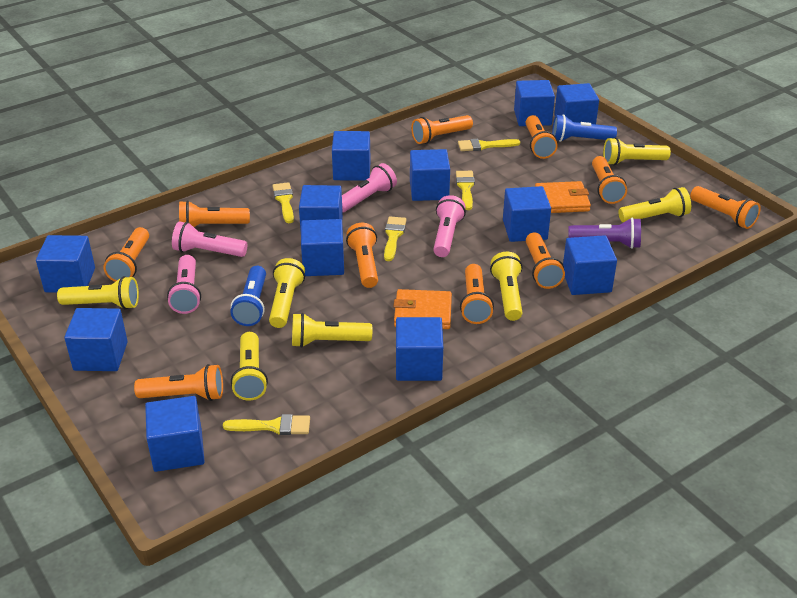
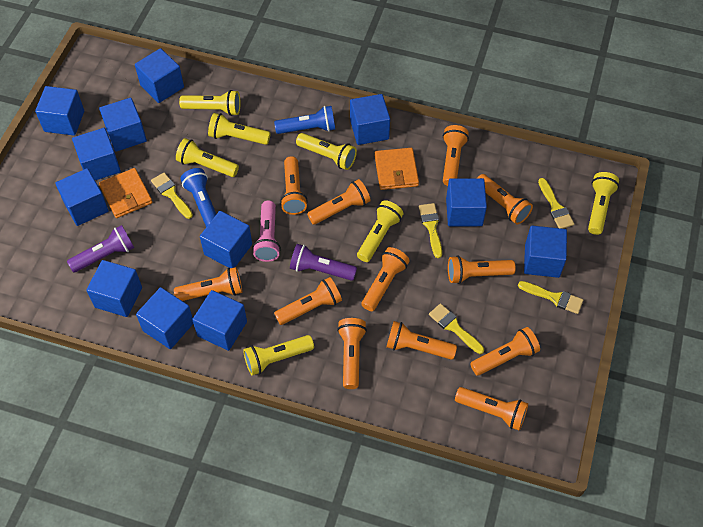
orange flashlight: 10 -> 12
pink flashlight: 4 -> 1
purple flashlight: 1 -> 2

